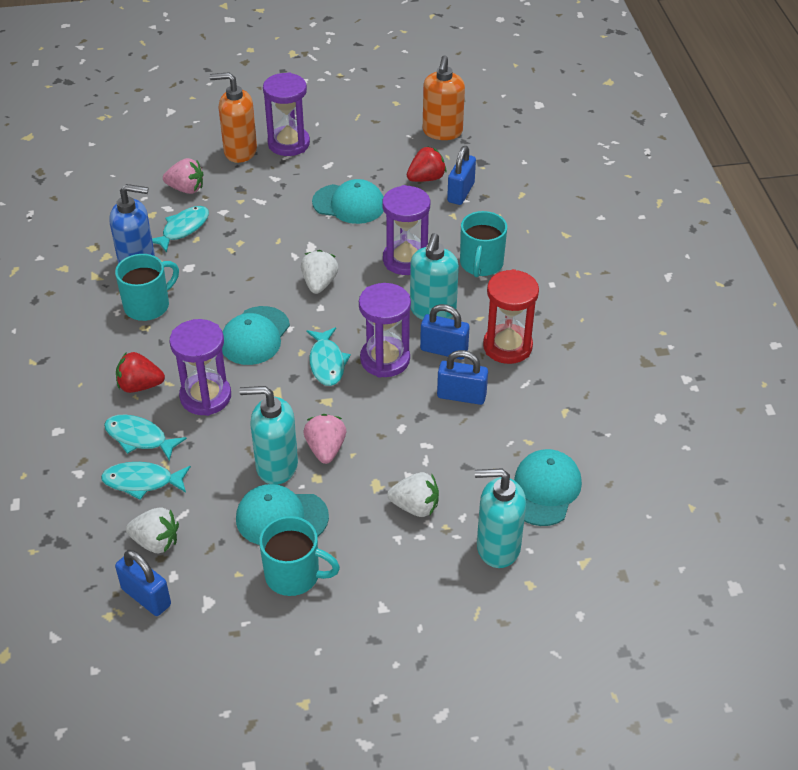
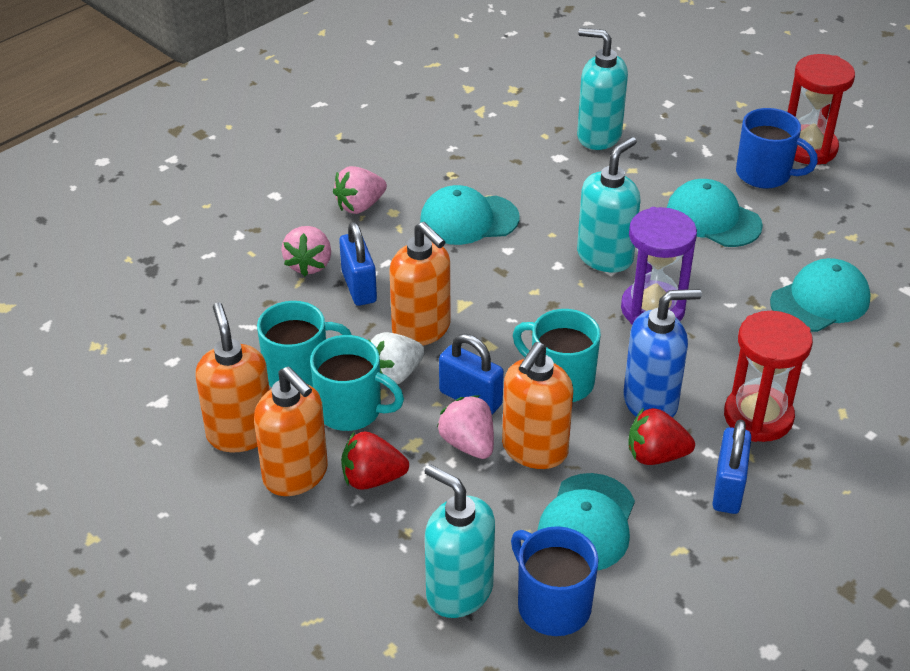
blue mug: 0 -> 2
blue padlock: 4 -> 3
orange soap dispenser: 2 -> 4
pink strawberry: 2 -> 3
purple hourglass: 4 -> 1
red hourglass: 1 -> 2
turquoise fish: 4 -> 0
white strawberry: 3 -> 1

